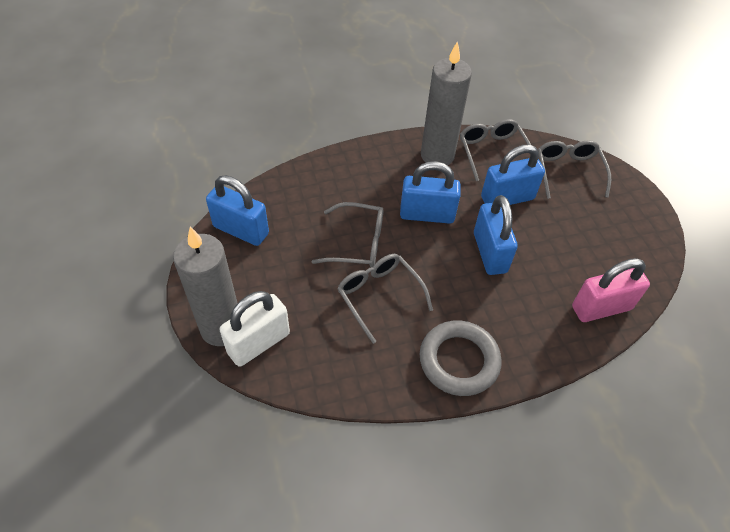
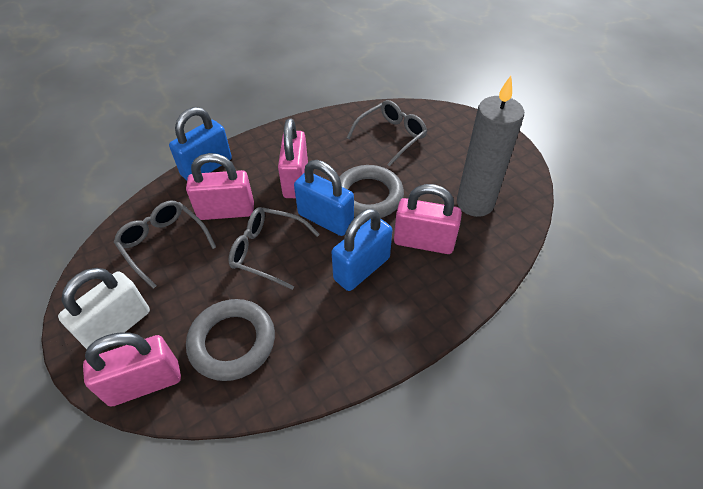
blue padlock: 4 -> 3
grey candle: 2 -> 1
grey glasses: 4 -> 3
grey ring: 1 -> 2
pink padlock: 1 -> 4

